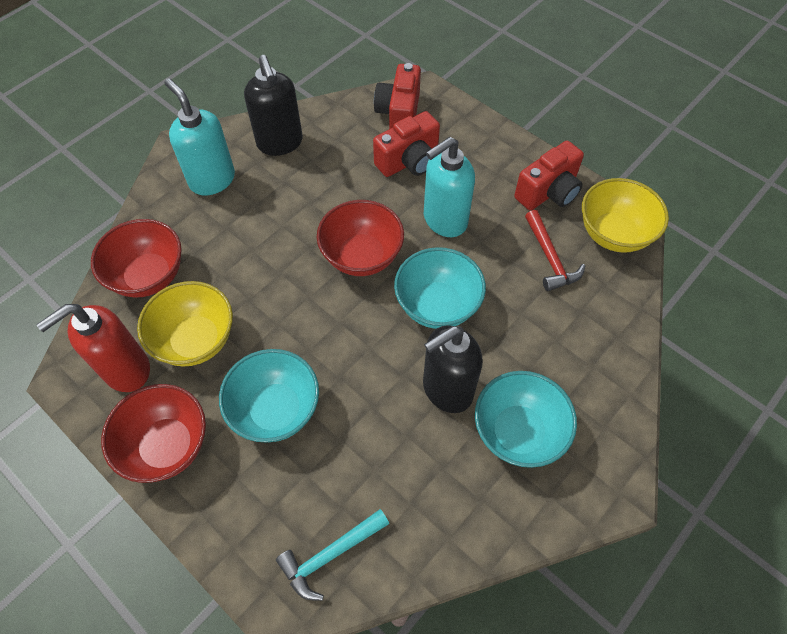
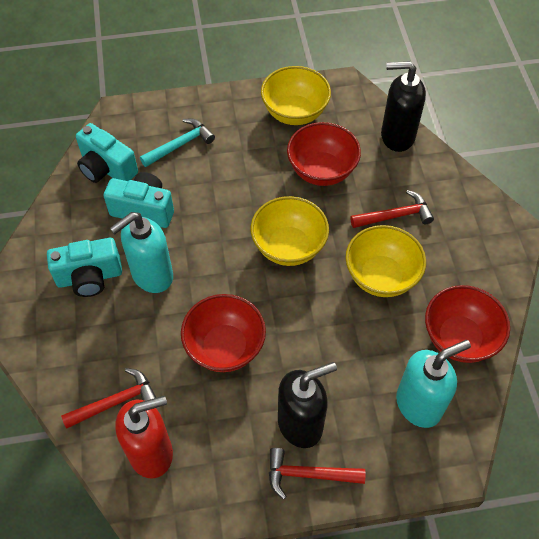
red camera: 3 -> 0
red hammer: 1 -> 3
turquoise bowl: 3 -> 0
turquoise camera: 0 -> 3
yellow bowl: 2 -> 3

